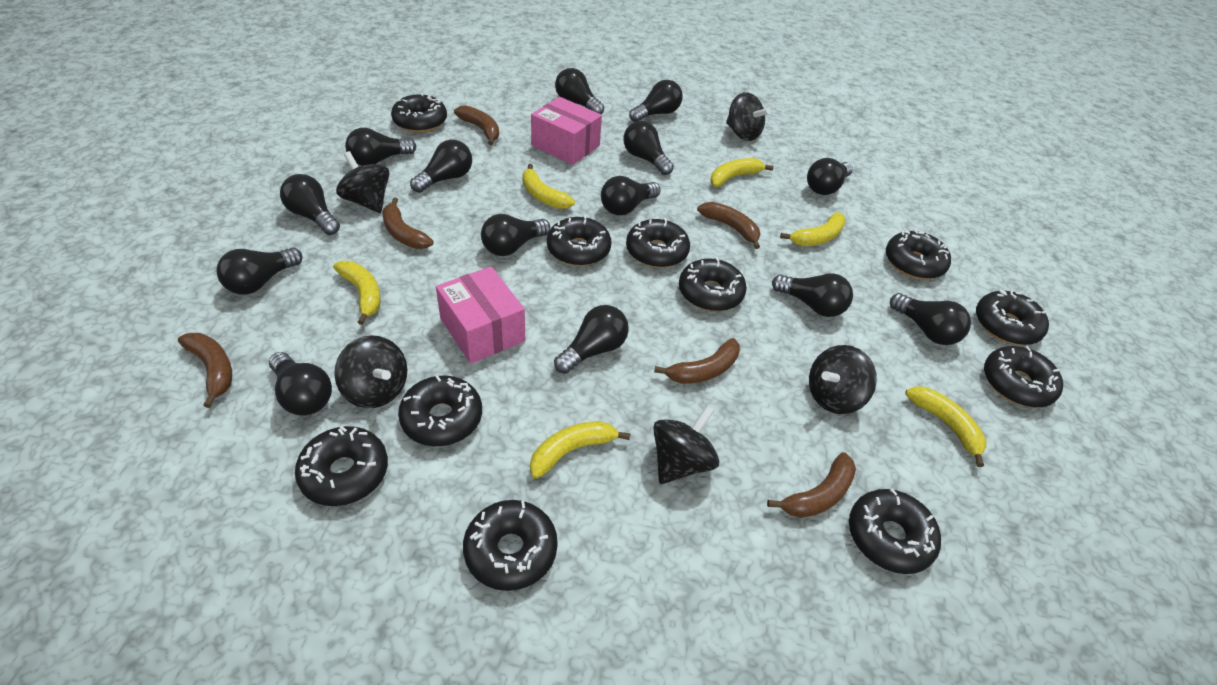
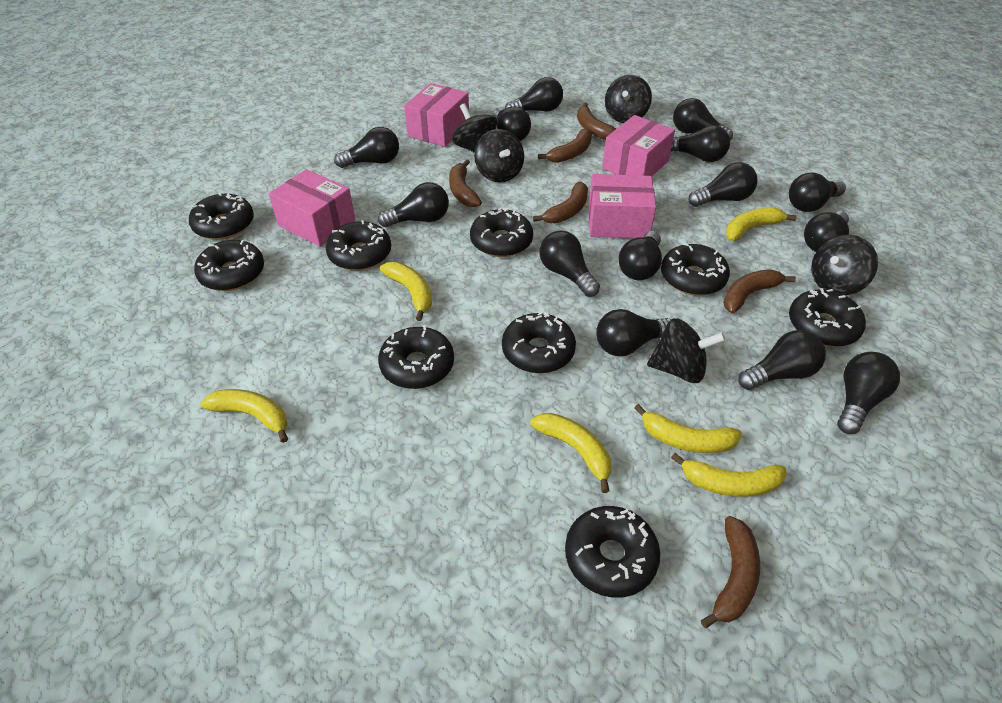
black donut: 11 -> 9
pink box: 2 -> 4

